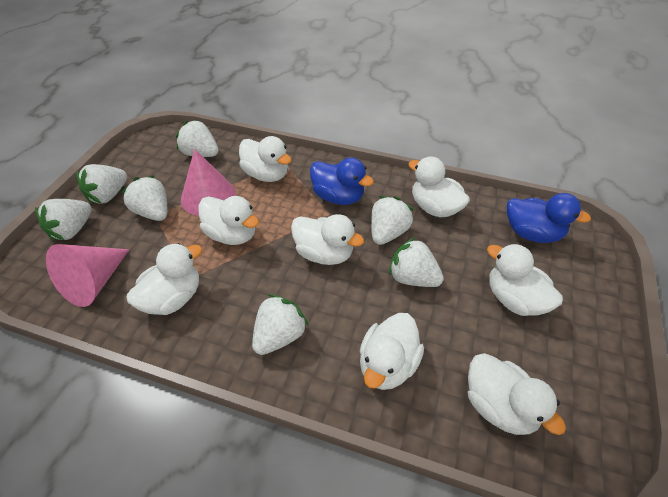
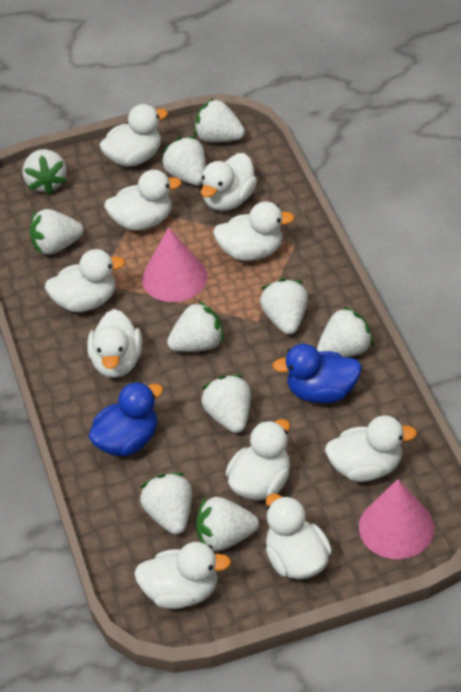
white duck: 8 -> 10
white strawberry: 7 -> 10

